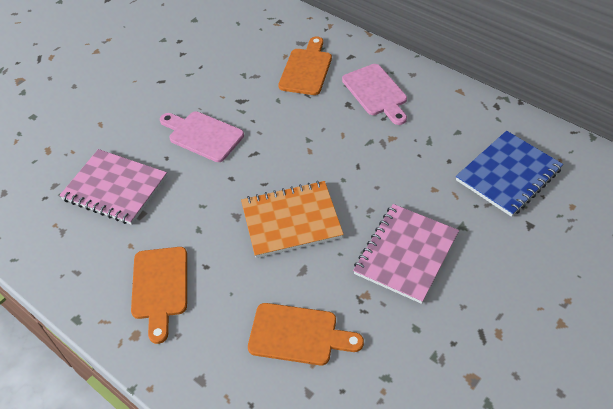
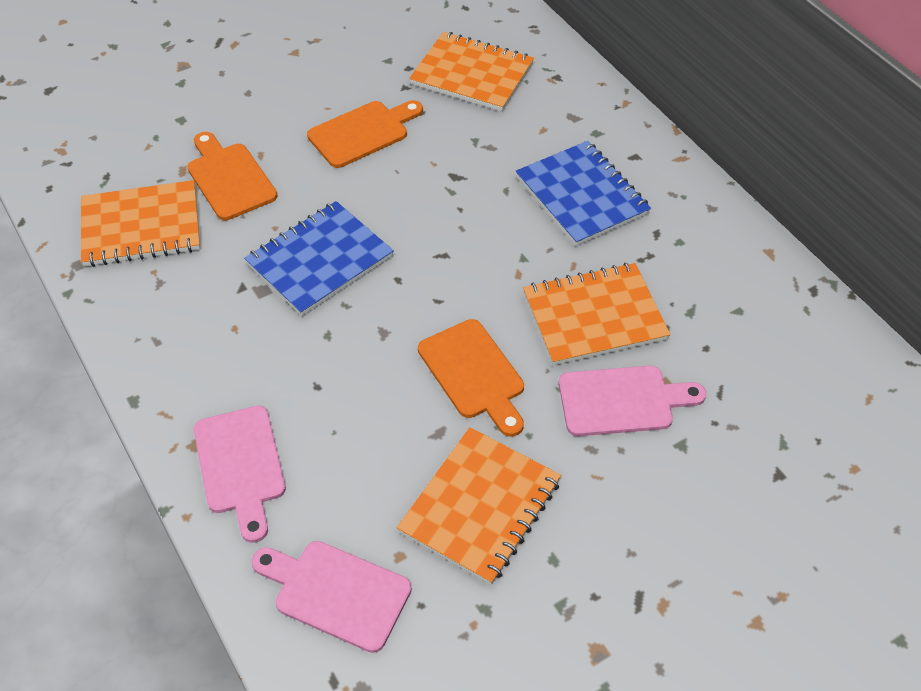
blue notebook: 1 -> 2
orange notebook: 1 -> 4
pink cutting board: 2 -> 3
pink notebook: 2 -> 0

